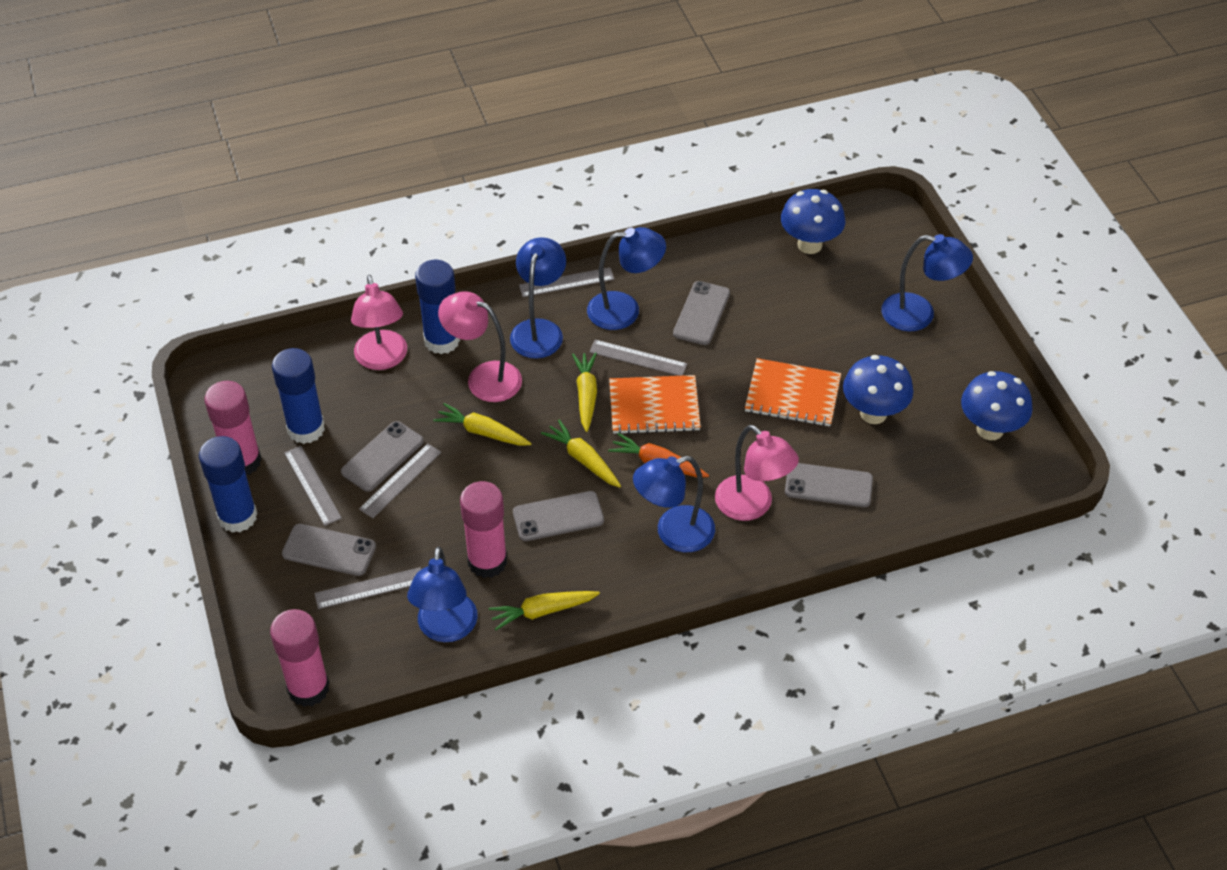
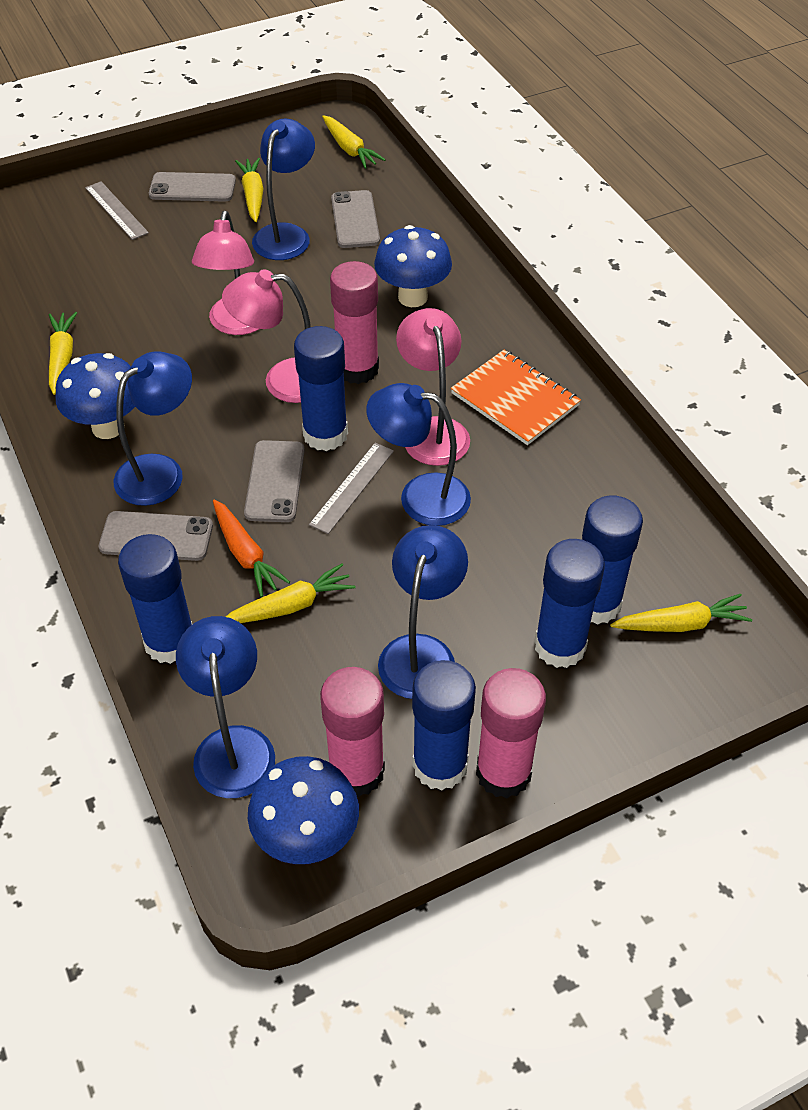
blue glue stick: 3 -> 5
grey phone: 5 -> 4
grey ruler: 5 -> 2
orange notebook: 2 -> 1
yellow carrot: 4 -> 5

